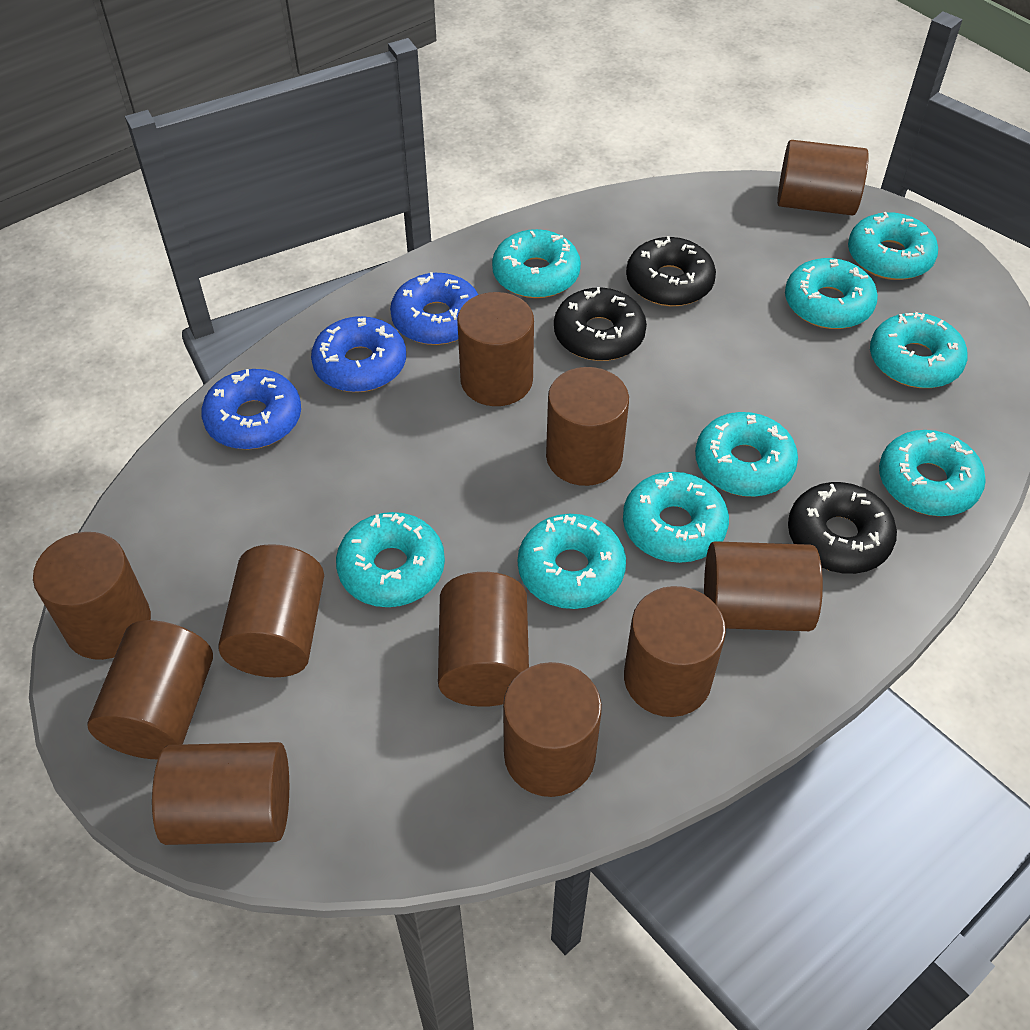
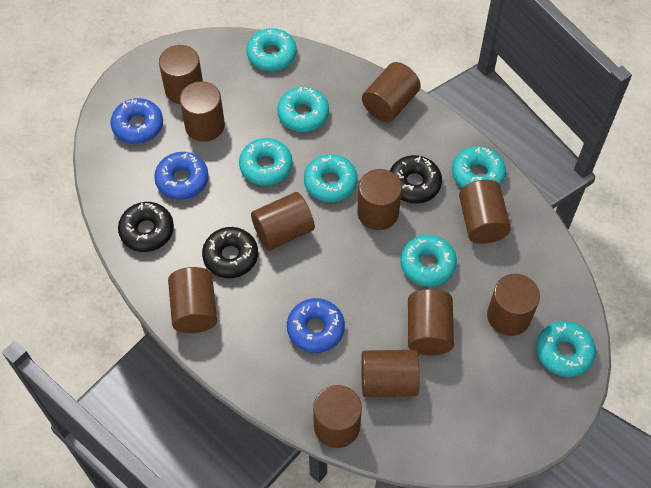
turquoise donut: 9 -> 7

